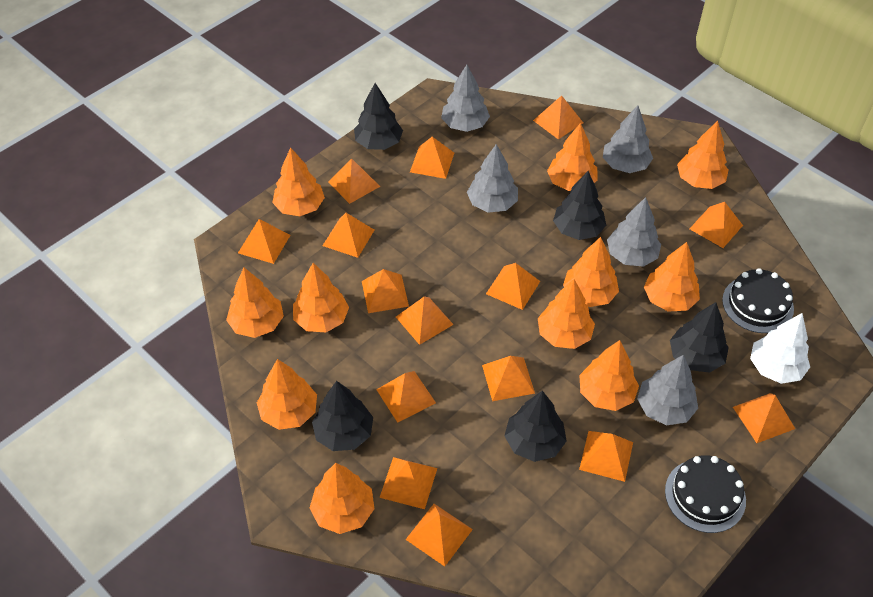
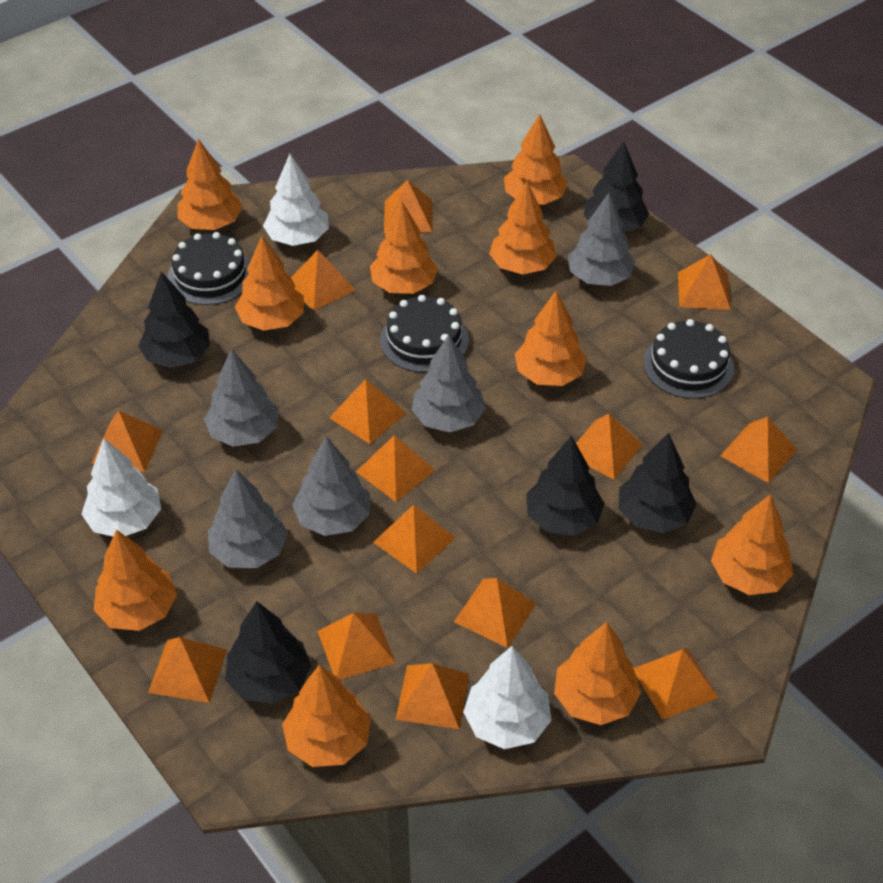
black cake: 2 -> 3
orange pyramid: 15 -> 14
orange tree: 11 -> 10
white tree: 1 -> 3

